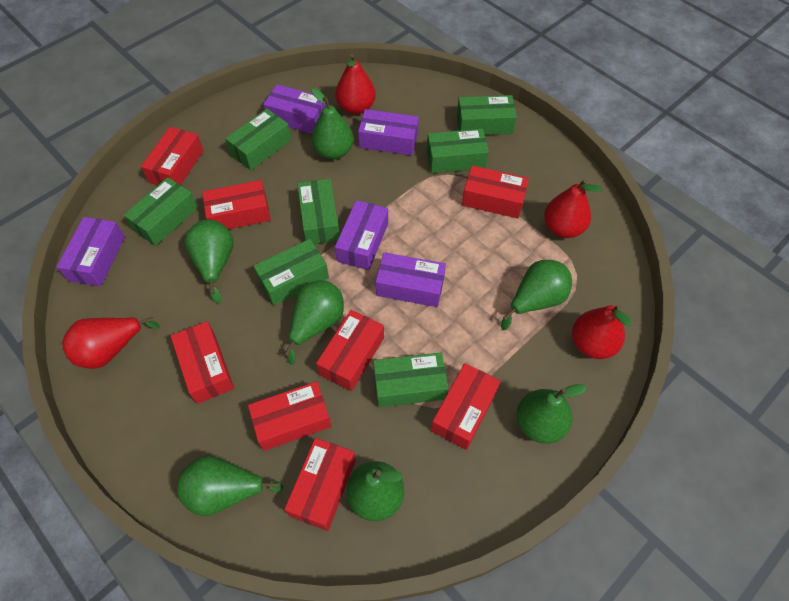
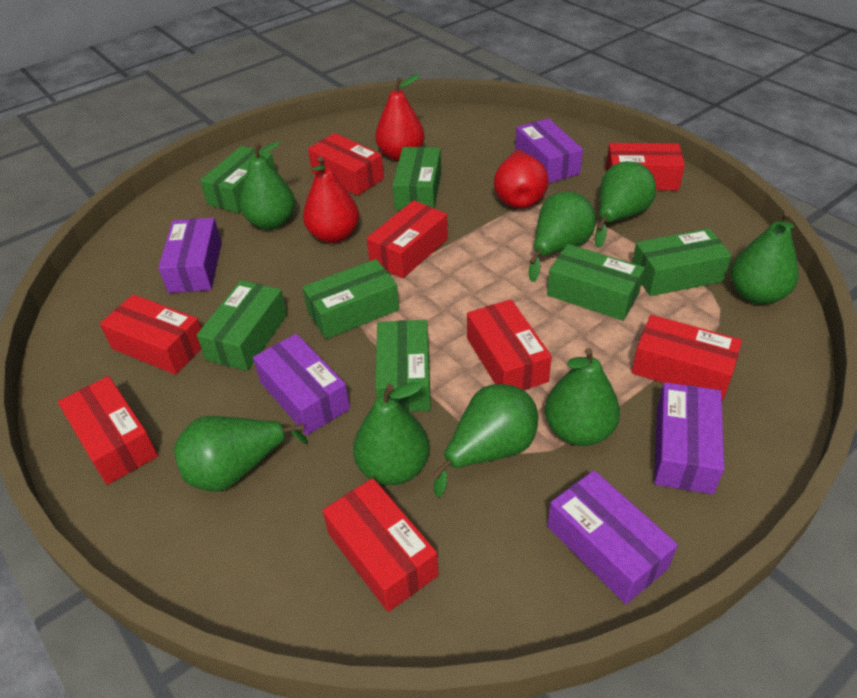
green pear: 7 -> 8
red pear: 4 -> 3

